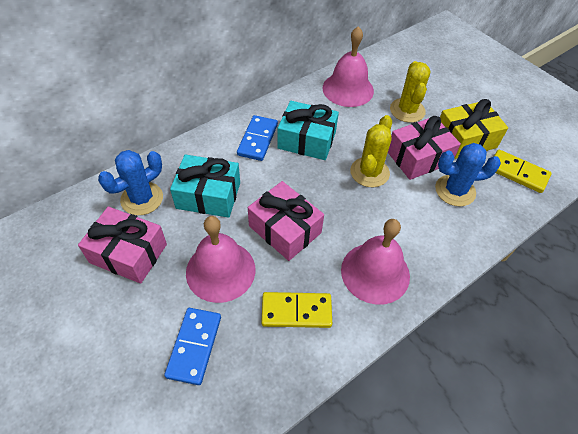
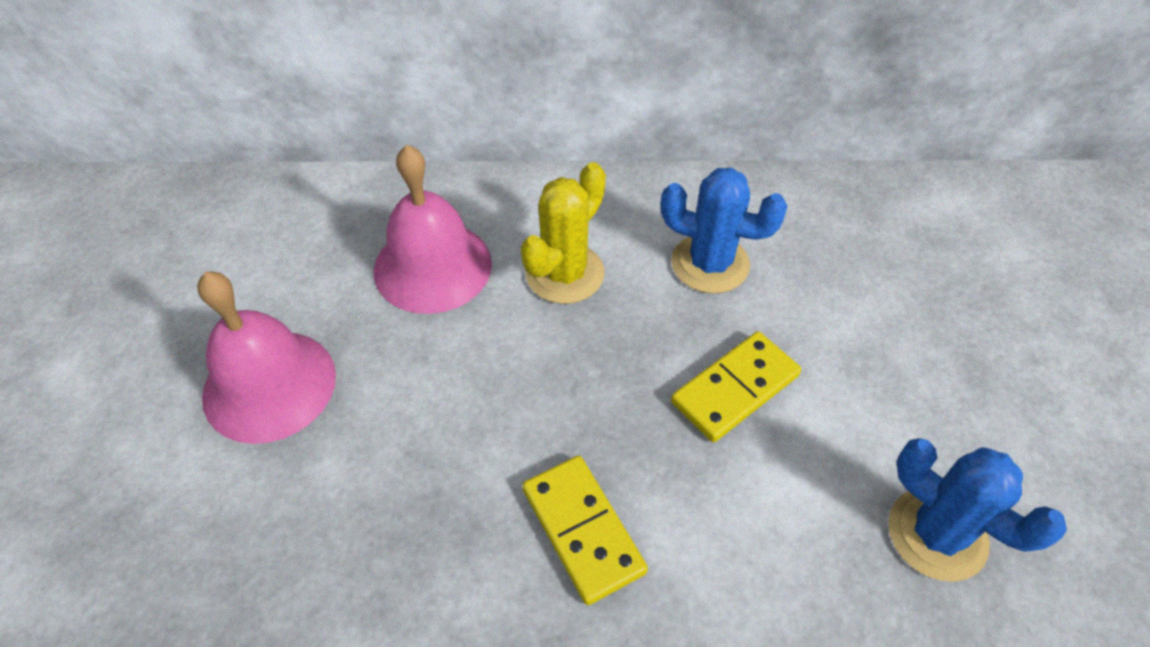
blue domino: 2 -> 0
pink bell: 3 -> 2
pink gift: 3 -> 0
turquoise gift: 2 -> 0
yellow cactus: 2 -> 1
yellow gift: 1 -> 0

